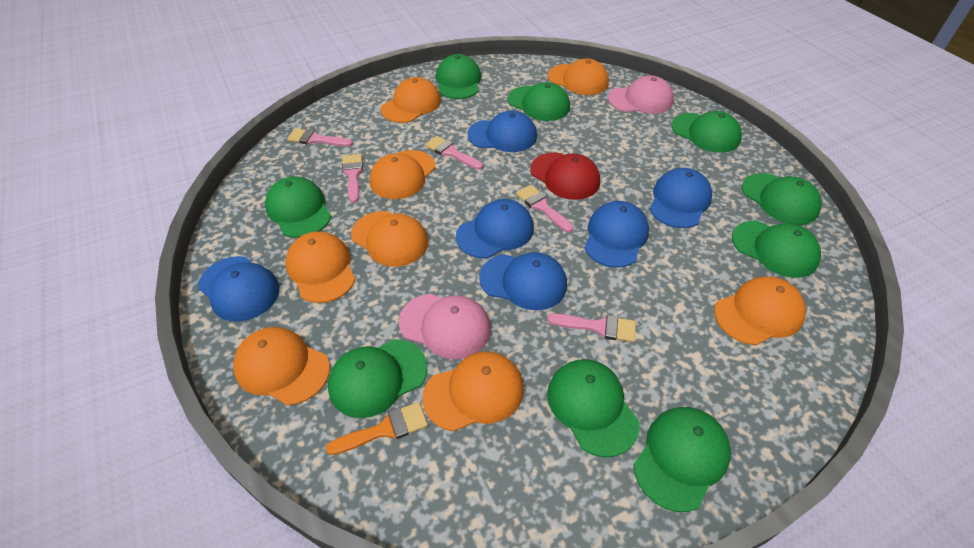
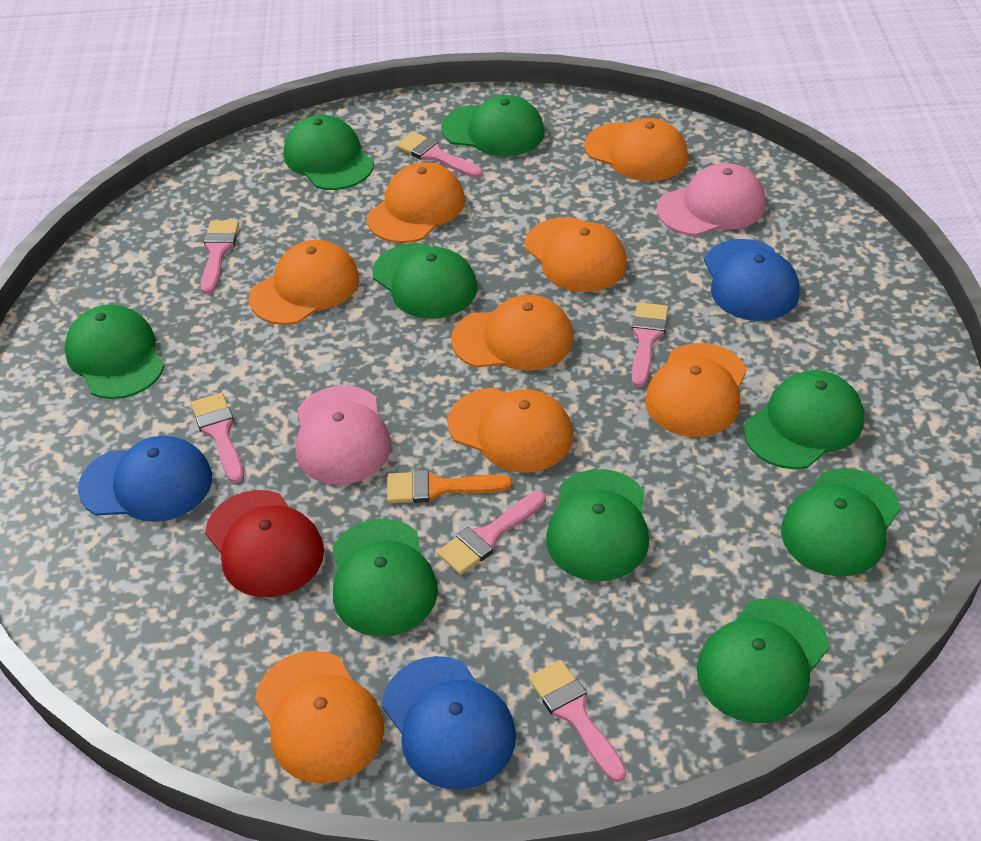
blue cap: 6 -> 3
pink brush: 5 -> 6

